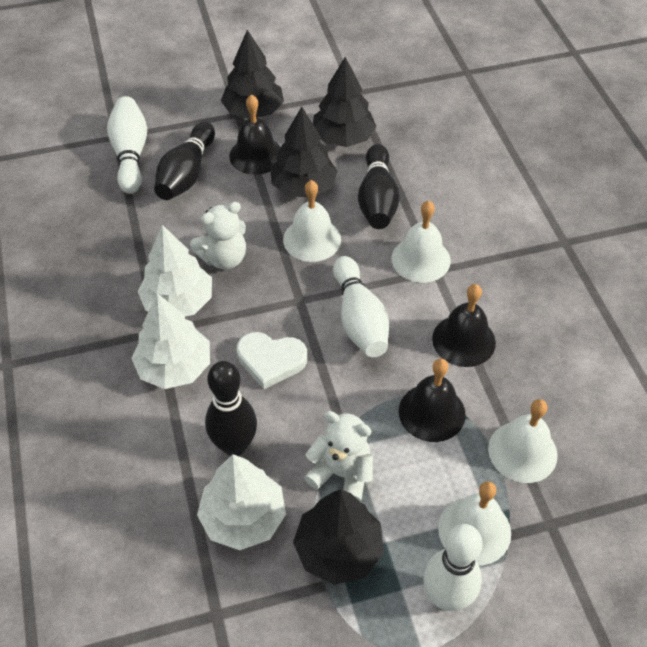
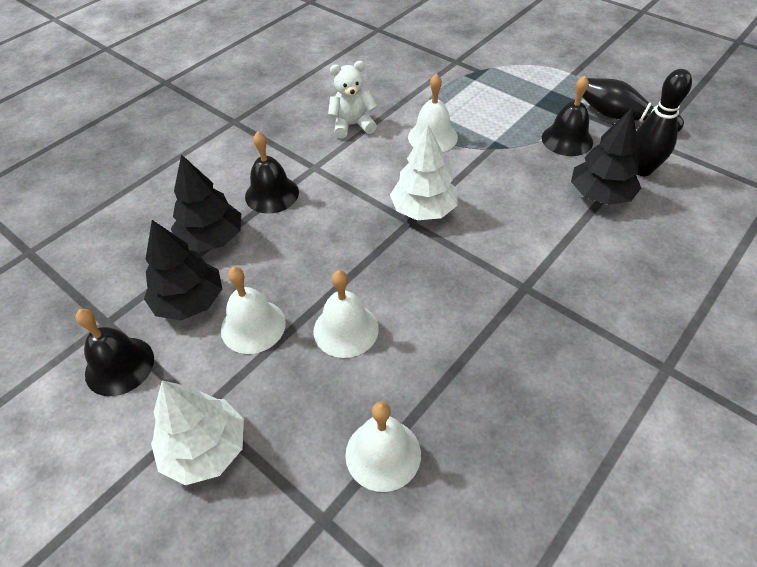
black bowling pin: 3 -> 2
black tree: 4 -> 3
white bowling pin: 3 -> 0
white heart: 1 -> 0
white teddy bear: 2 -> 1
white tree: 3 -> 2

